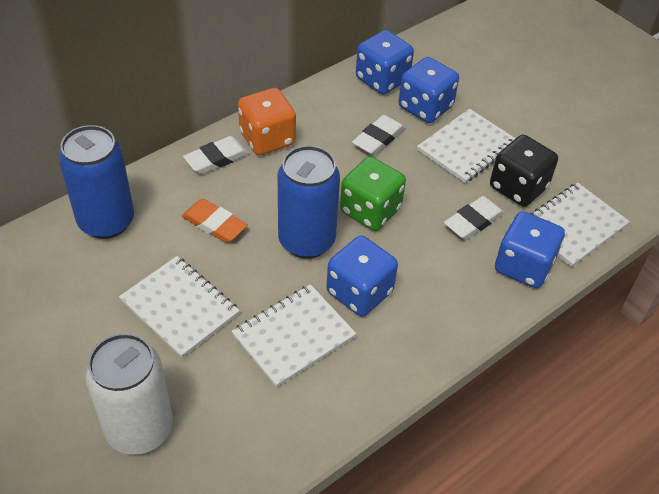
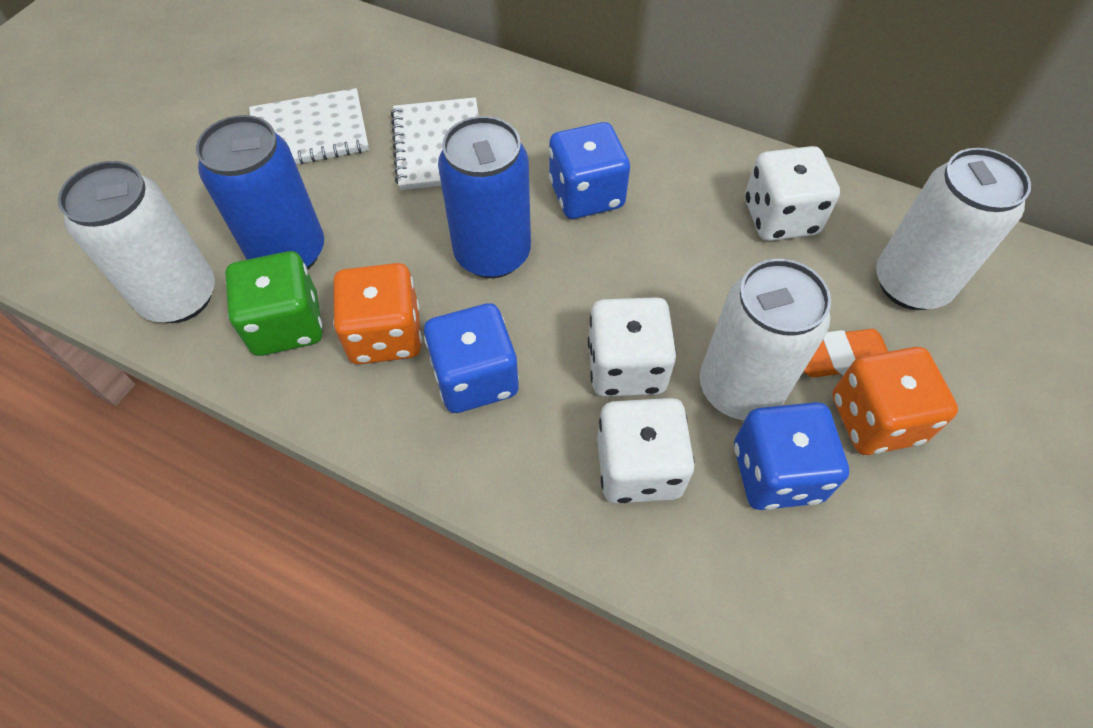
black dice: 1 -> 0
blue dice: 4 -> 3
orange dice: 1 -> 2
white can: 1 -> 3
white dice: 0 -> 3
white eraser: 3 -> 0
white notebook: 4 -> 2

